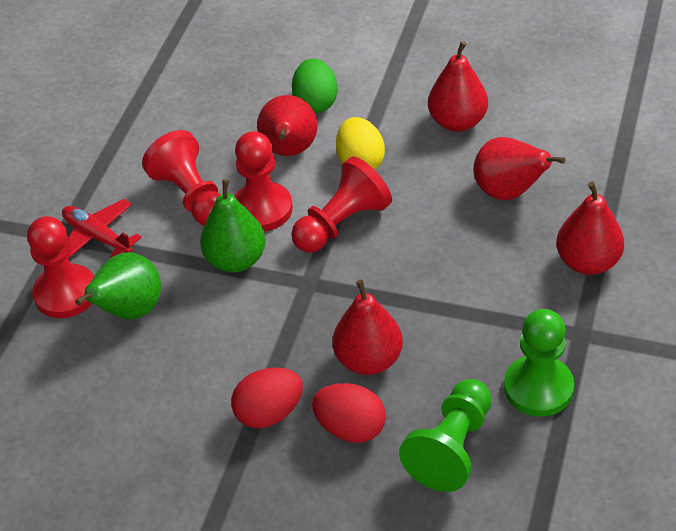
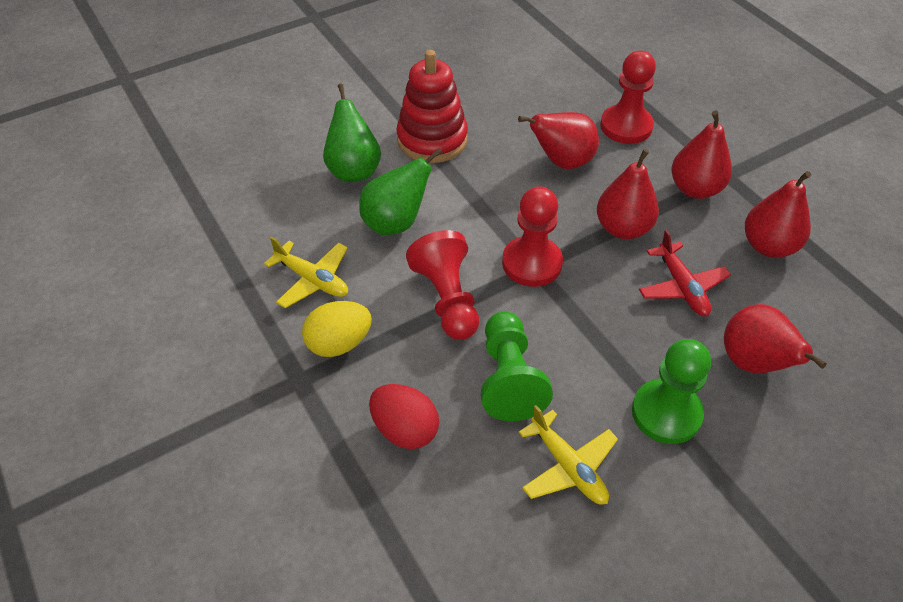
green egg: 1 -> 0
red egg: 2 -> 1
red pawn: 4 -> 3
red stacking toy: 0 -> 1
yellow plane: 0 -> 2

